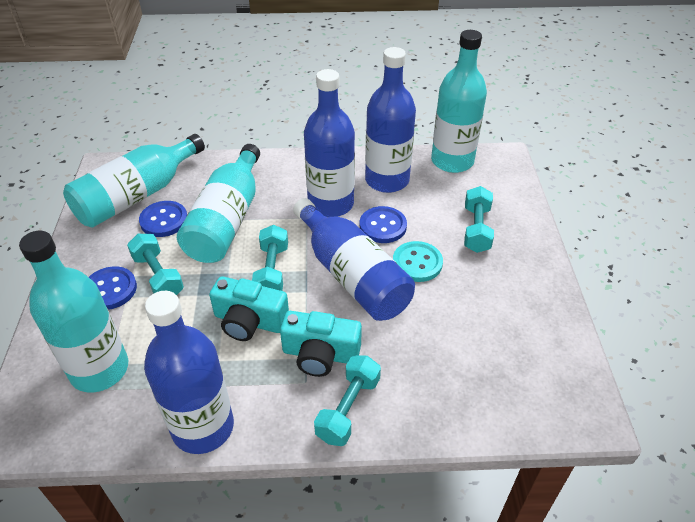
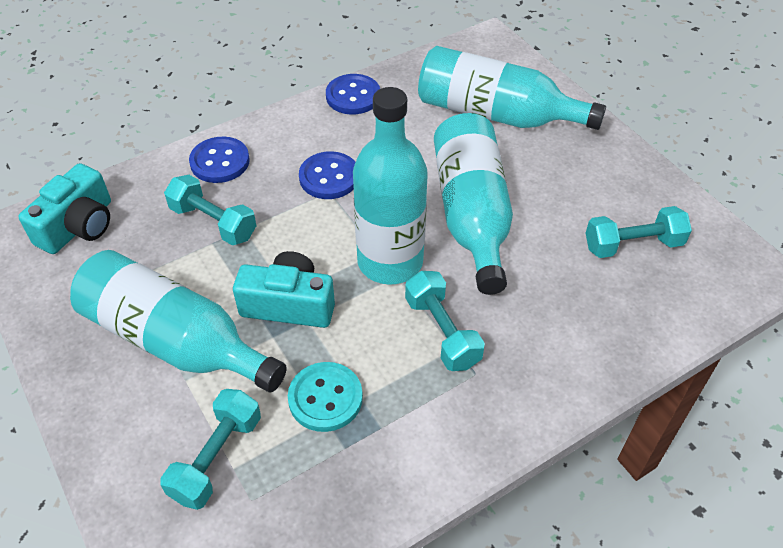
blue bottle: 4 -> 0

